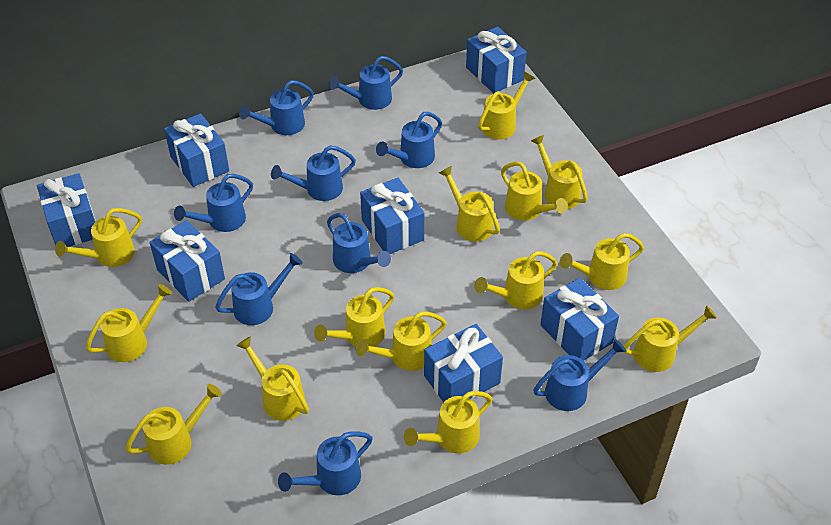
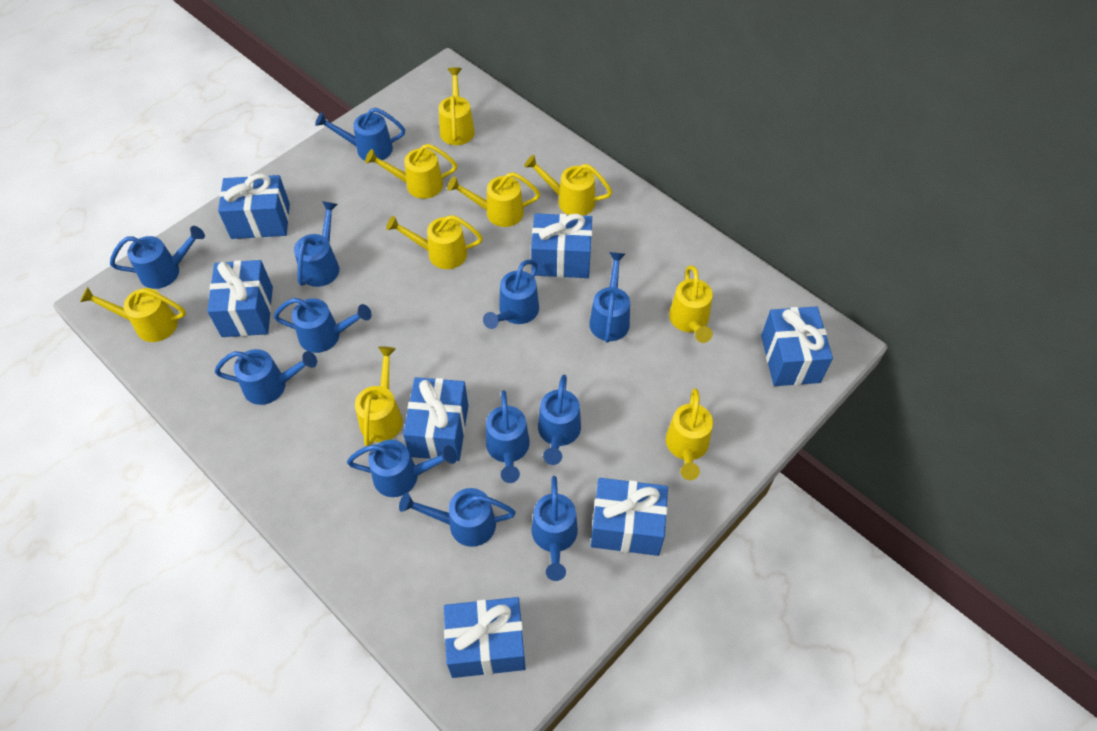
blue watering can: 9 -> 12
yellow watering can: 14 -> 9

